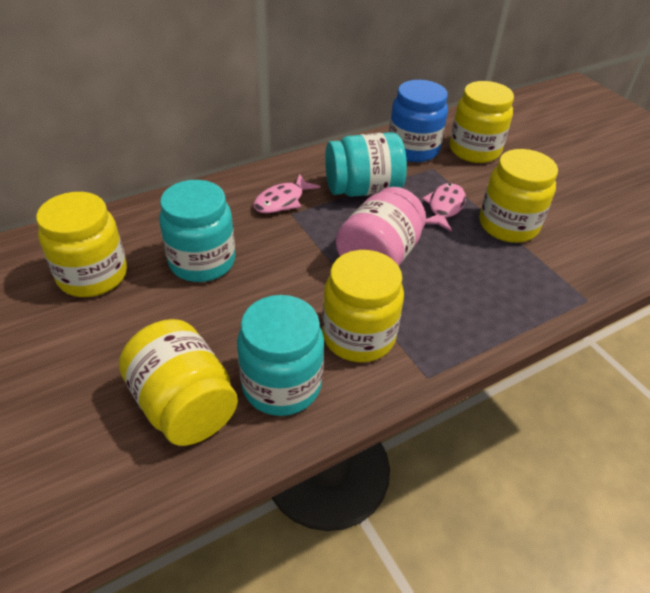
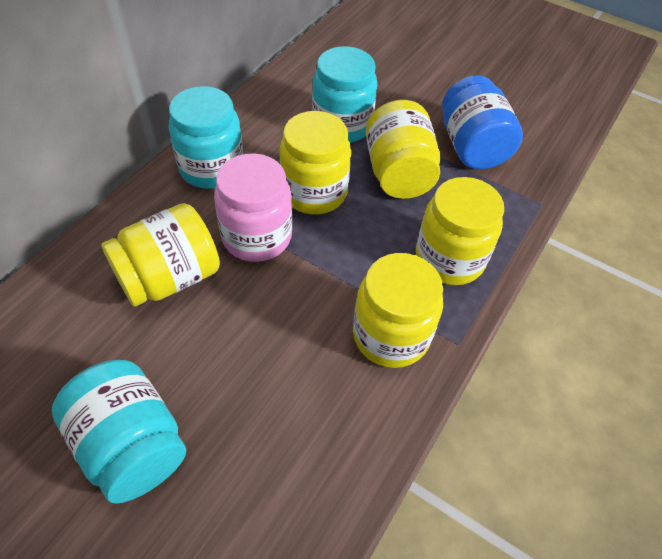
pink fish: 2 -> 0

